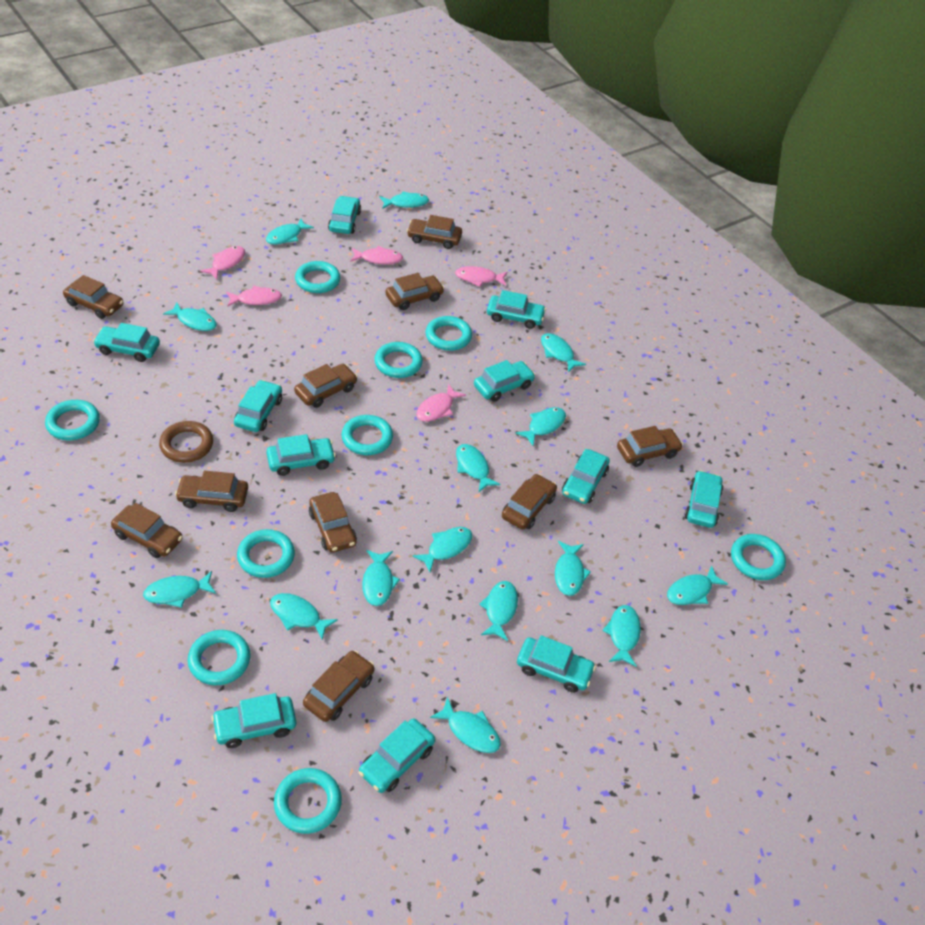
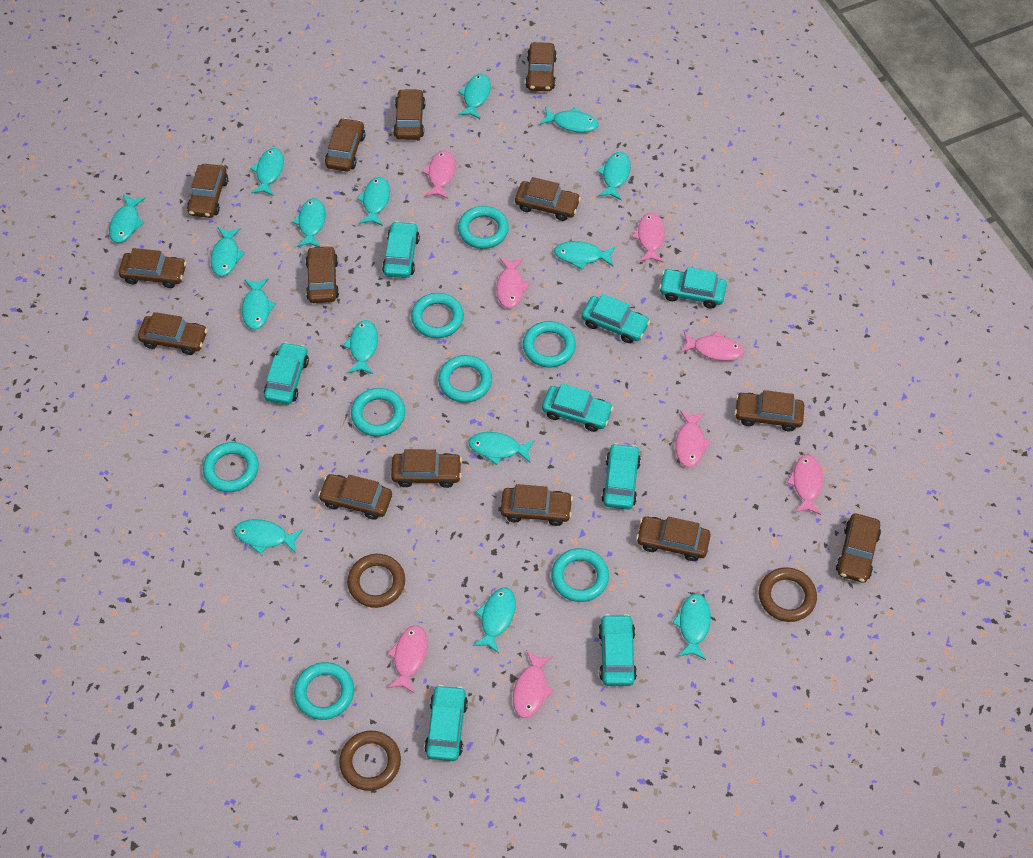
brown car: 10 -> 14
brown ring: 1 -> 3
pink fish: 5 -> 8
turquoise car: 11 -> 8
turquoise ring: 9 -> 8

